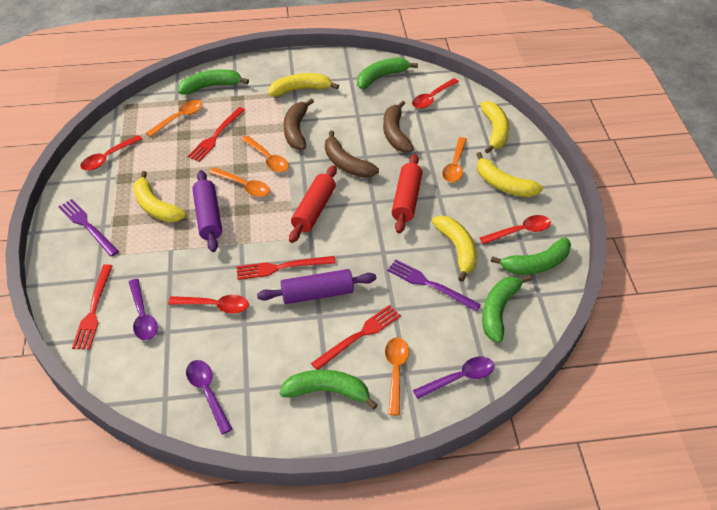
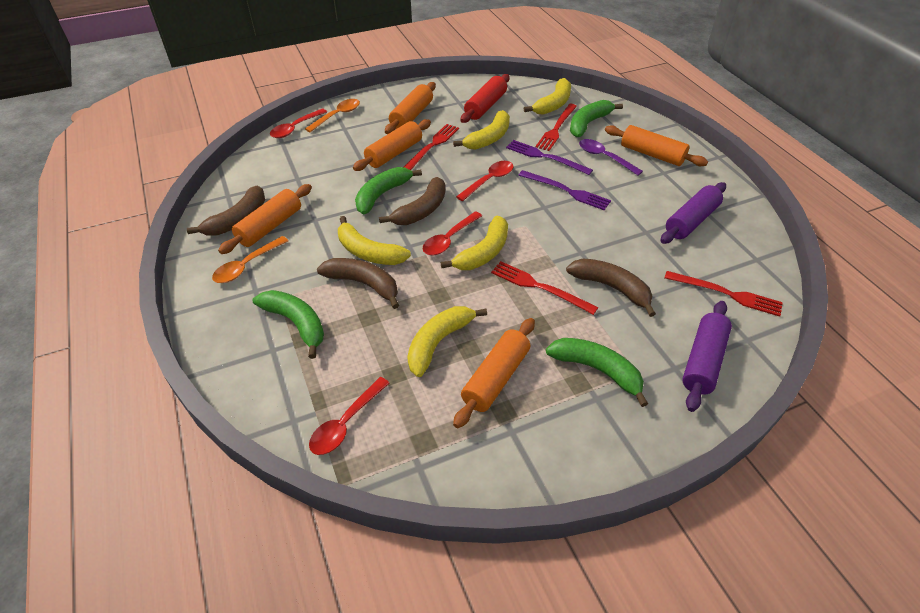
brown banana: 3 -> 4
green banana: 5 -> 4
orange rolling pin: 0 -> 5
orange spoon: 5 -> 2
purple spoon: 3 -> 1
red rolling pin: 2 -> 1

